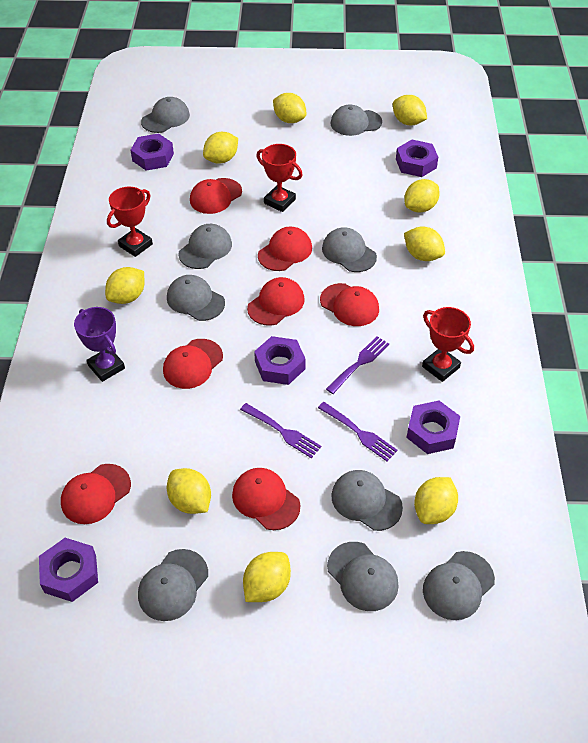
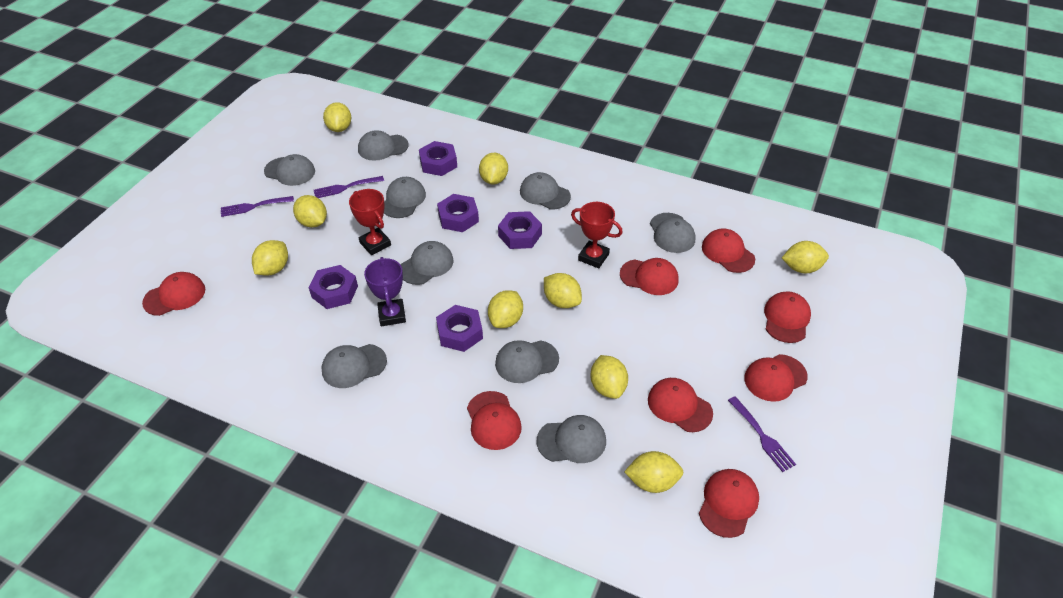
red cap: 7 -> 8
red trophy: 3 -> 2

